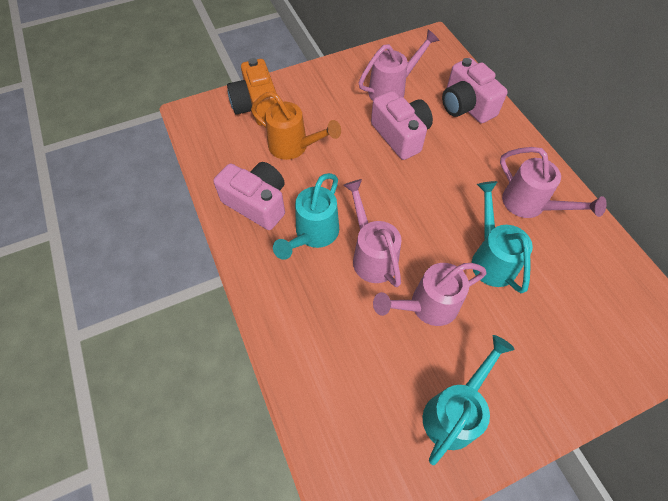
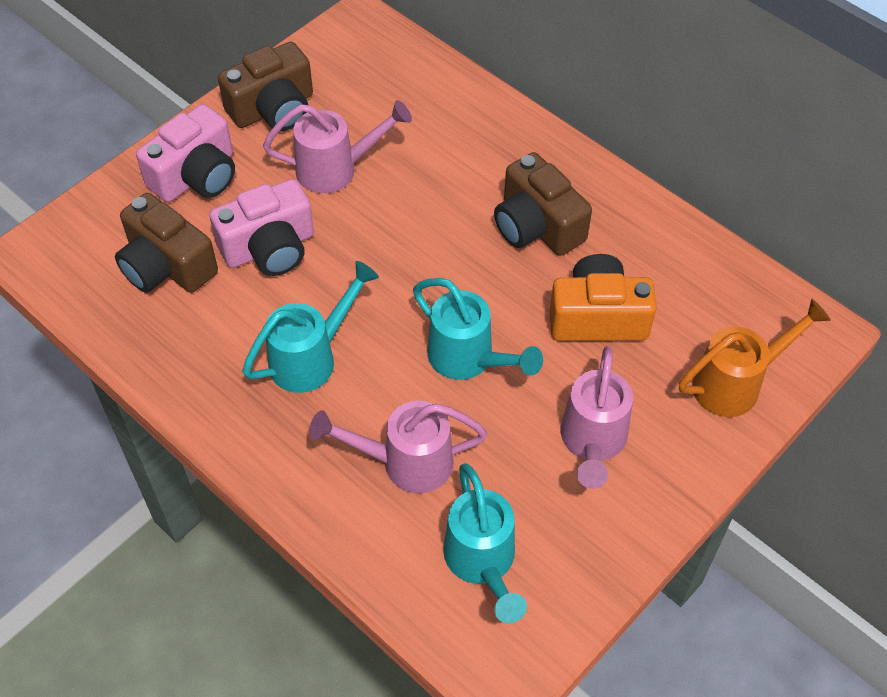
brown camera: 0 -> 3
pink camera: 3 -> 2
pink watering can: 4 -> 3

